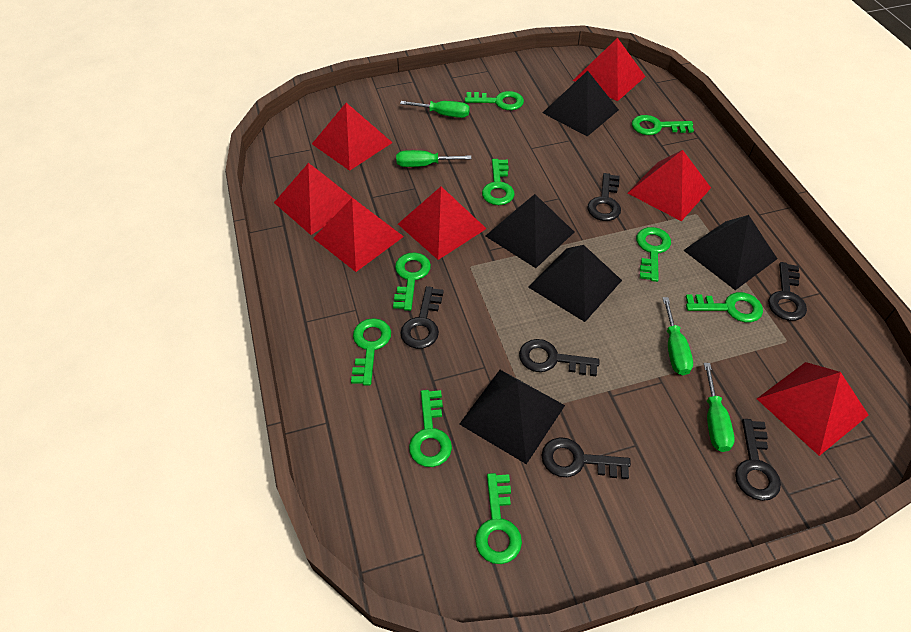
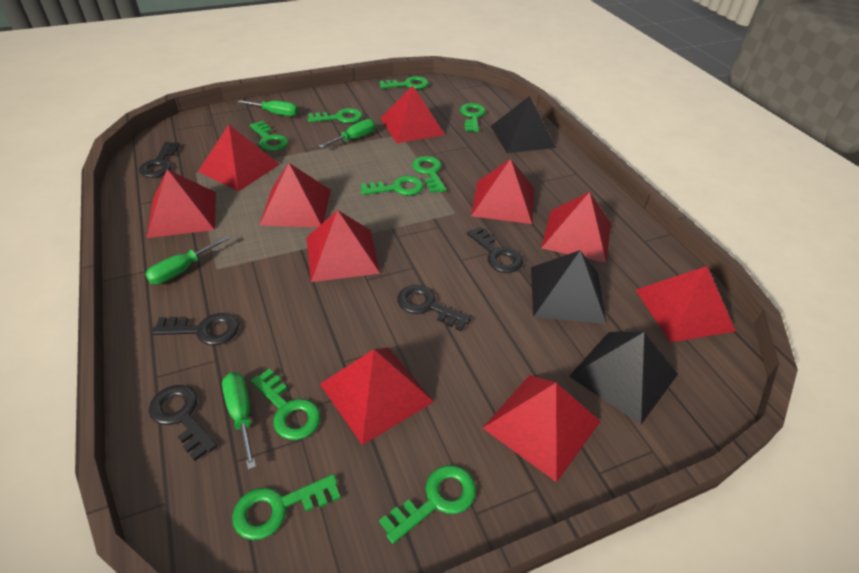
black key: 6 -> 5
black pyramid: 5 -> 3
red pyramid: 7 -> 10

